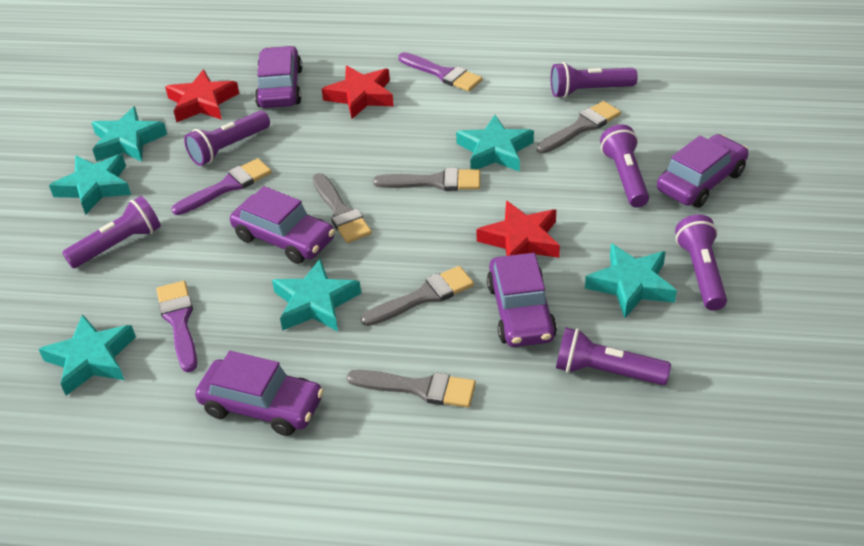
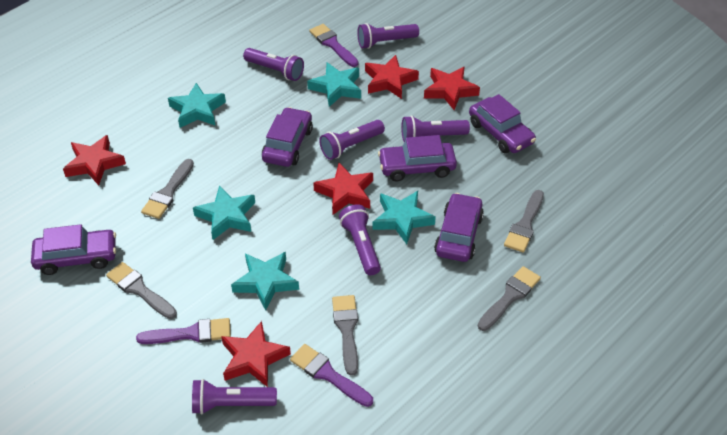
red star: 3 -> 5
turquoise star: 6 -> 5

